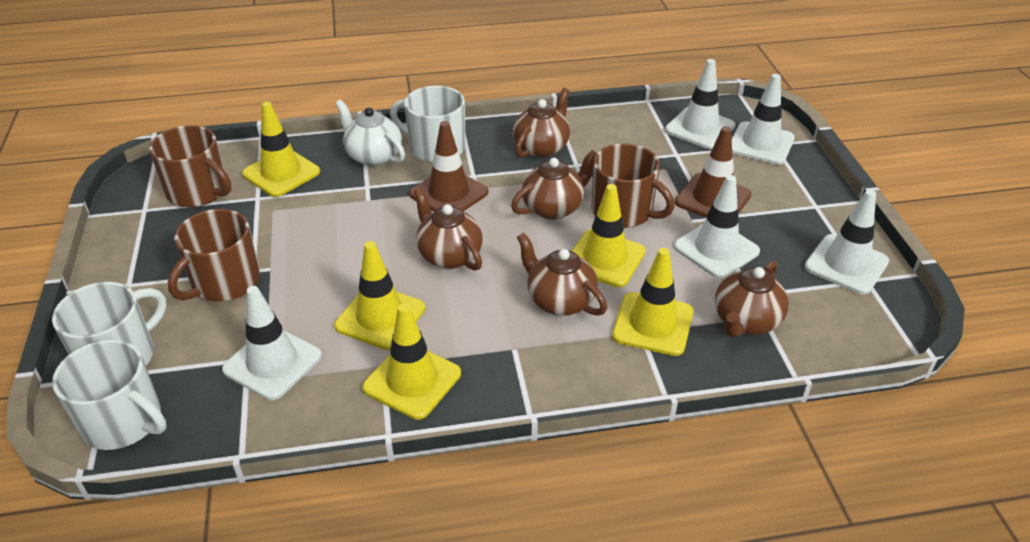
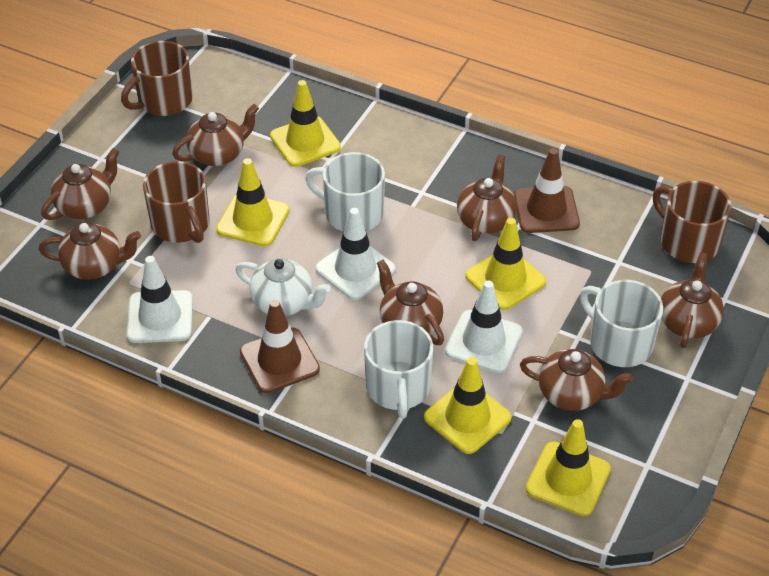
brown teapot: 5 -> 7
white traffic cone: 5 -> 3

